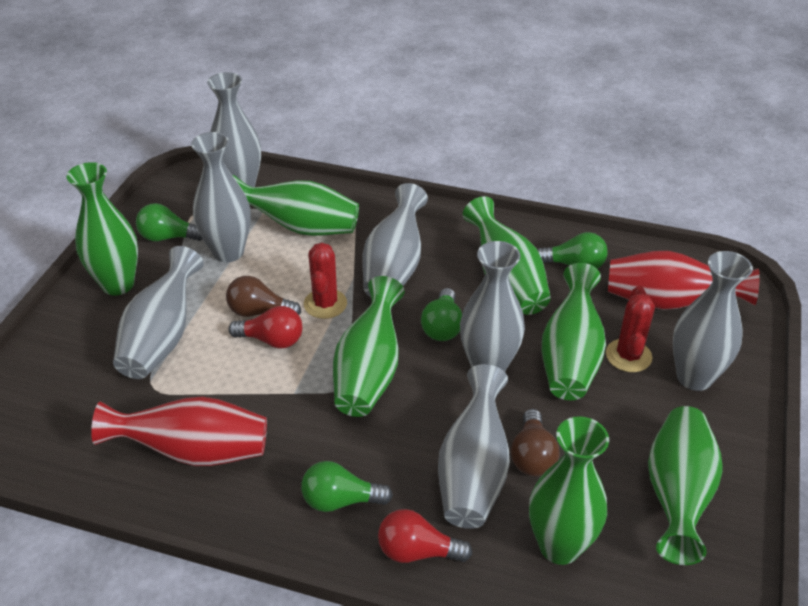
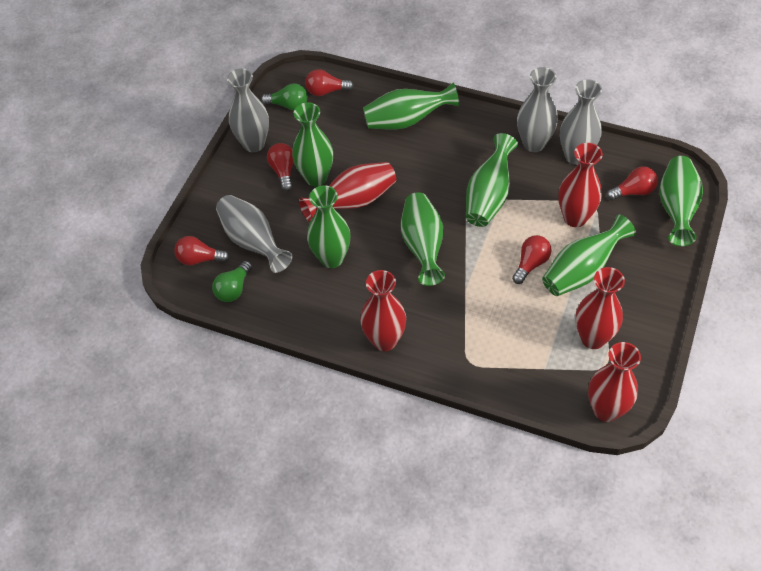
brown light bulb: 2 -> 0
green light bulb: 4 -> 2
grey vase: 7 -> 4
red cactus: 2 -> 0
red light bulb: 2 -> 5
red vase: 2 -> 5

